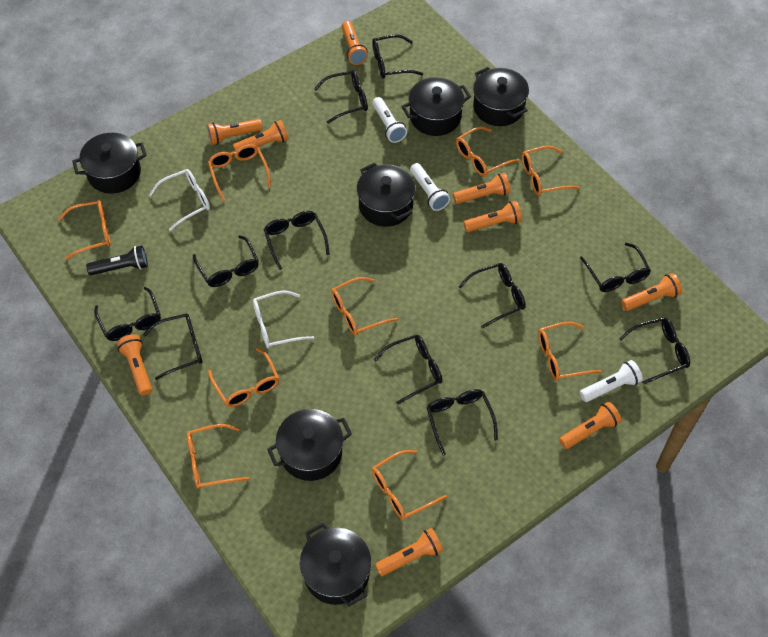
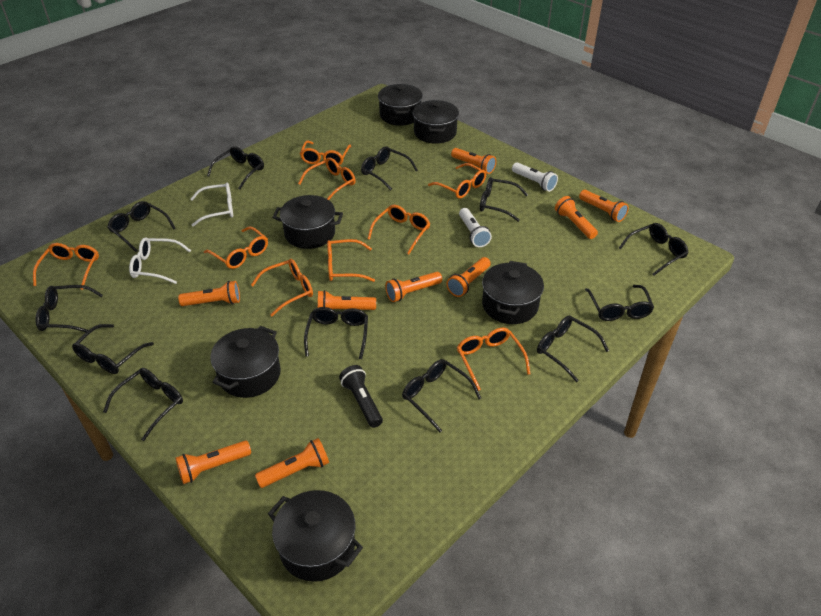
black glasses: 11 -> 12
white flashlight: 3 -> 2

